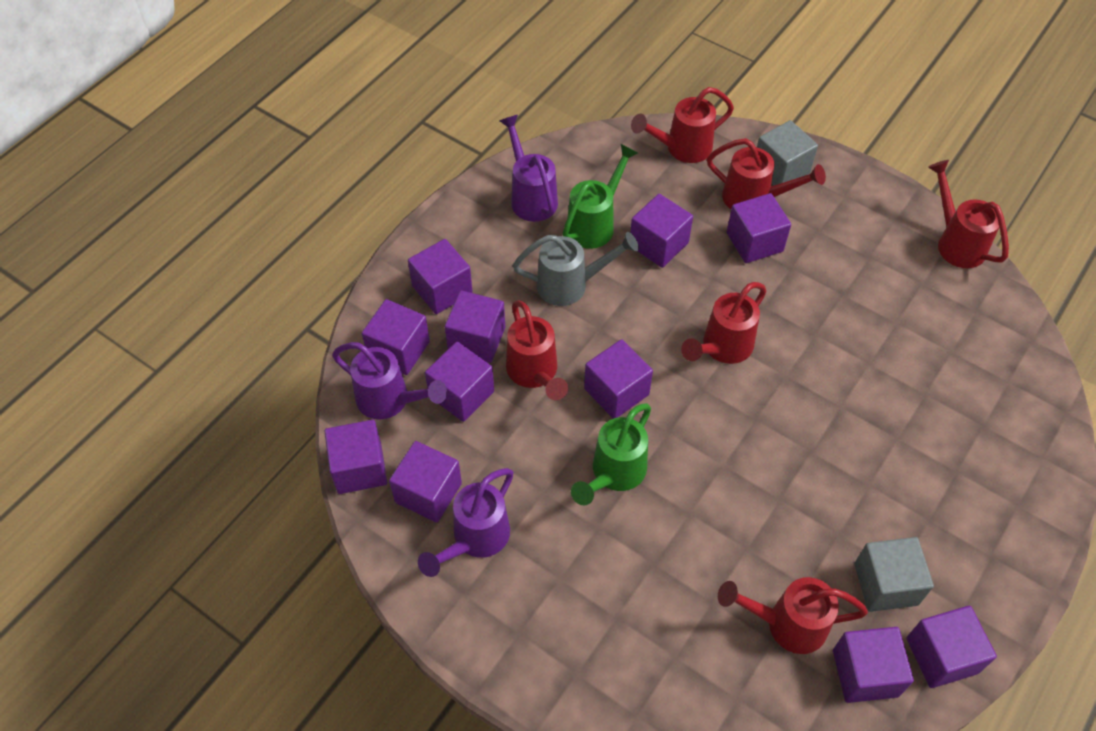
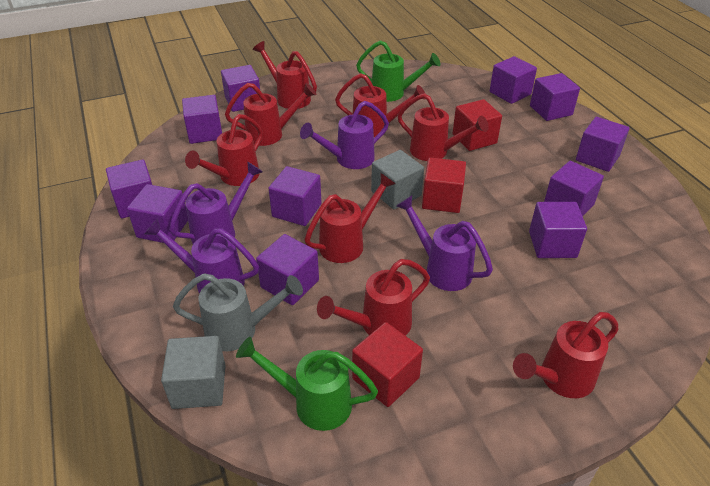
purple watering can: 3 -> 4
red cube: 0 -> 3
red watering can: 6 -> 8

